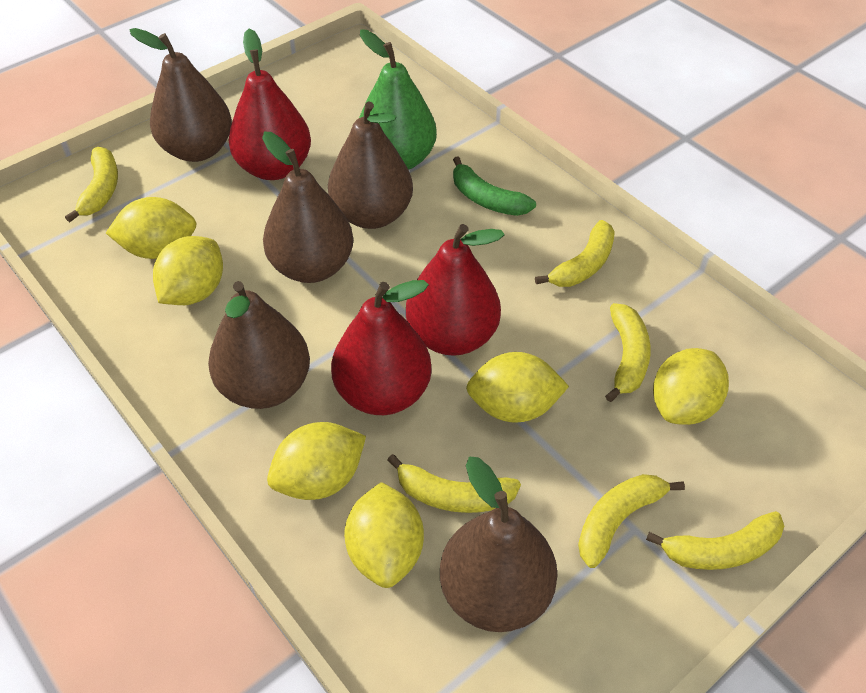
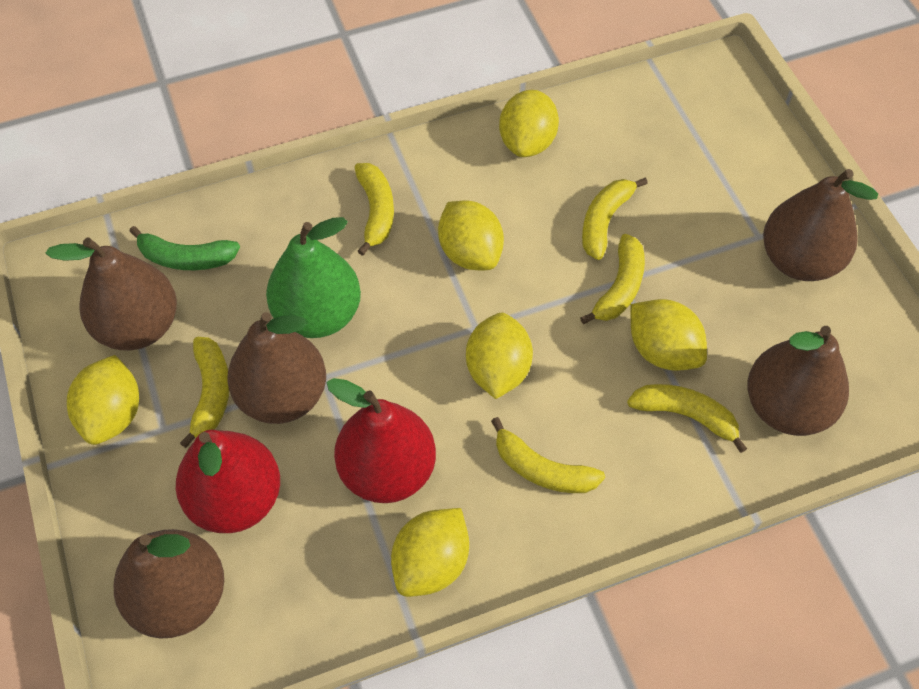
red pear: 3 -> 2

